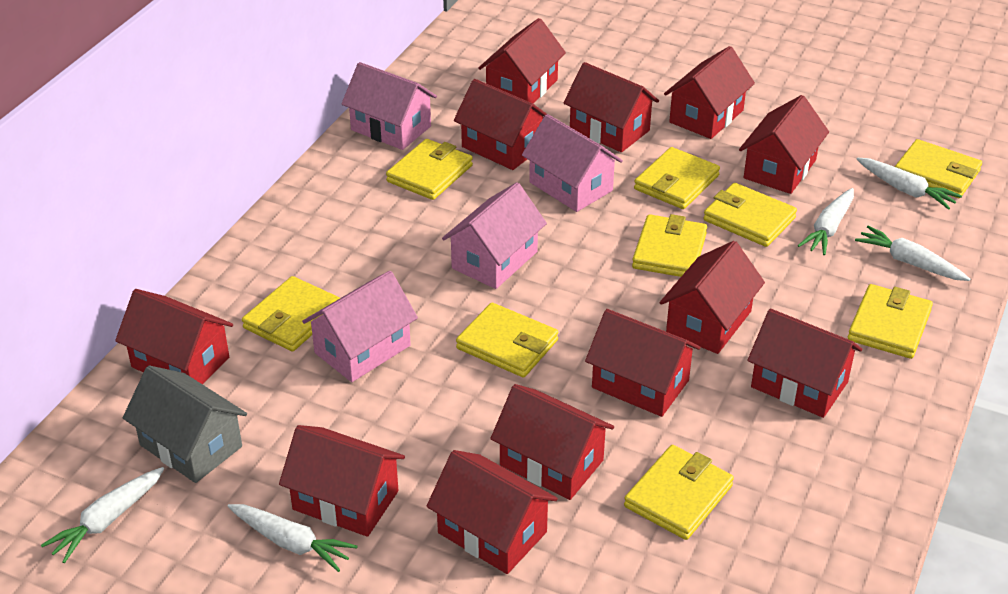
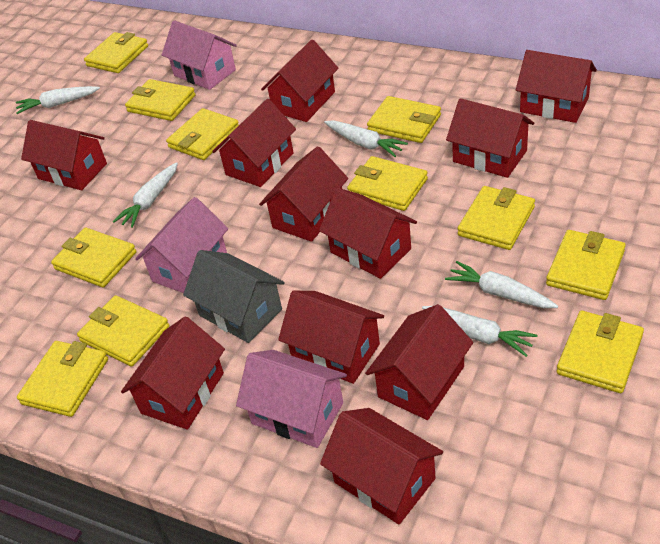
pink house: 4 -> 3
red house: 12 -> 11
yellow wallet: 9 -> 11

